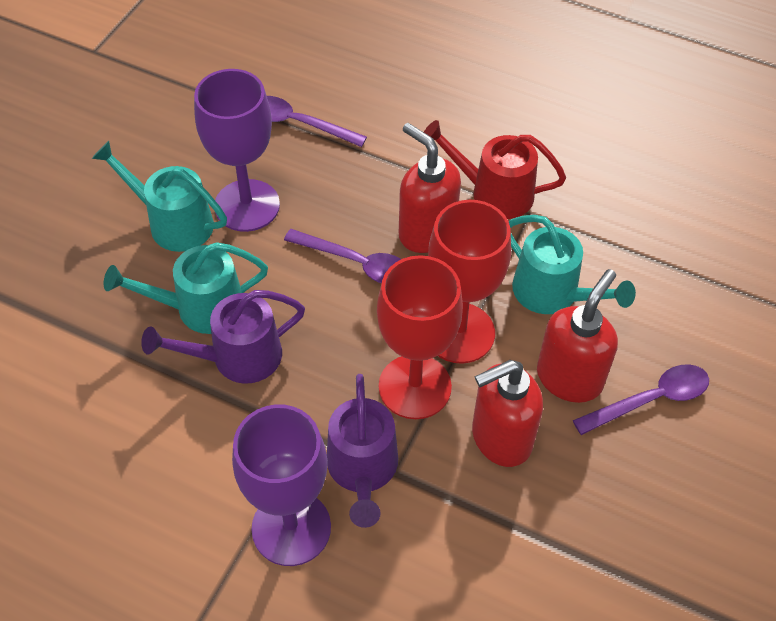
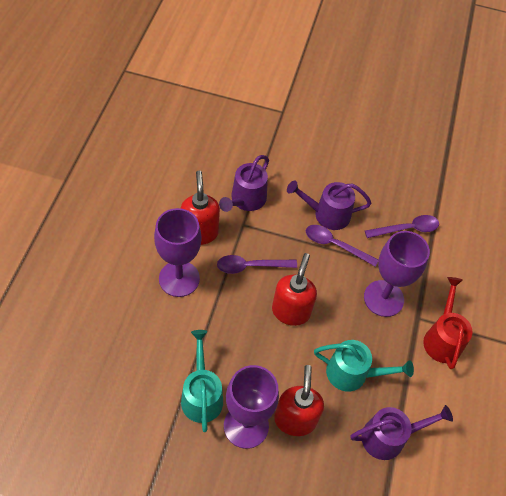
purple goblet: 2 -> 3
purple watering can: 2 -> 3
red goblet: 2 -> 0
turquoise watering can: 3 -> 2

